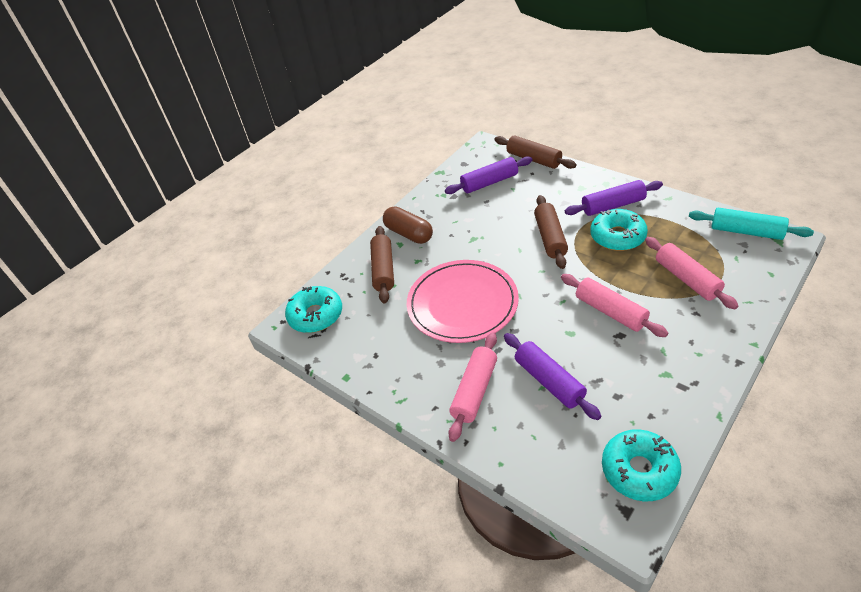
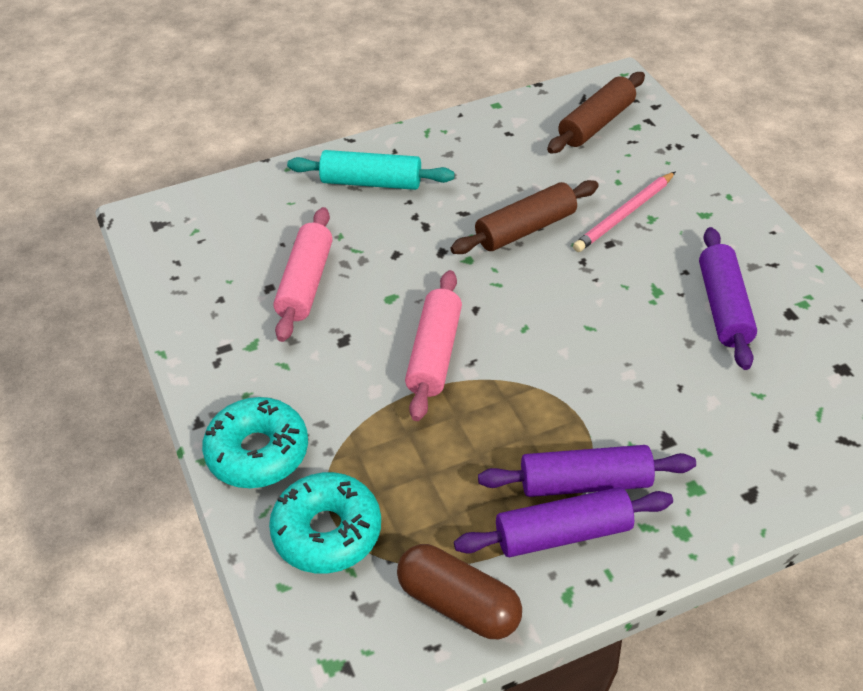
brown rolling pin: 3 -> 2
pink pencil: 0 -> 1
pink plate: 1 -> 0
pink rolling pin: 3 -> 2
turquoise donut: 3 -> 2

